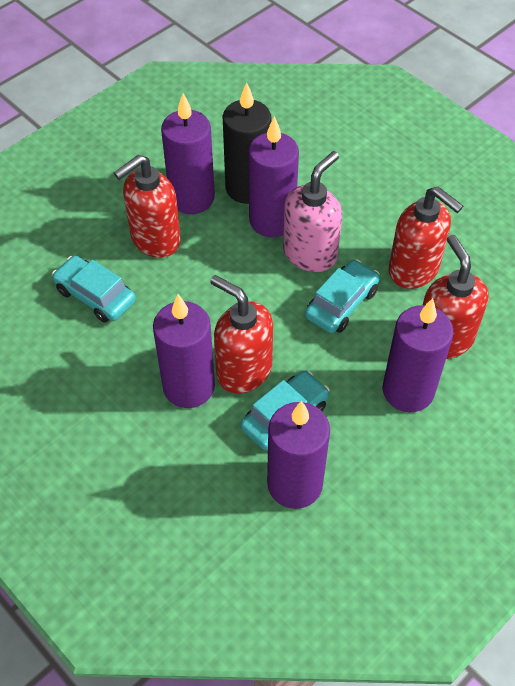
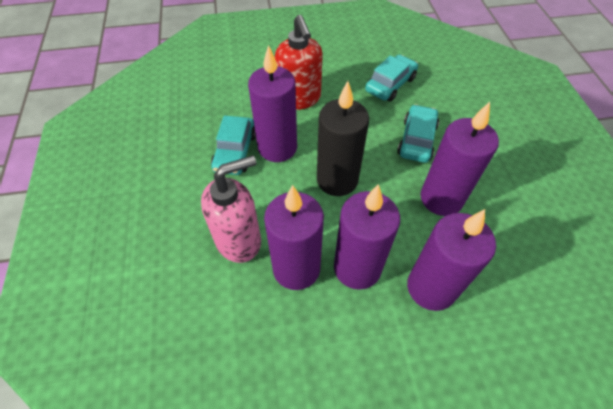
red soap dispenser: 4 -> 1

